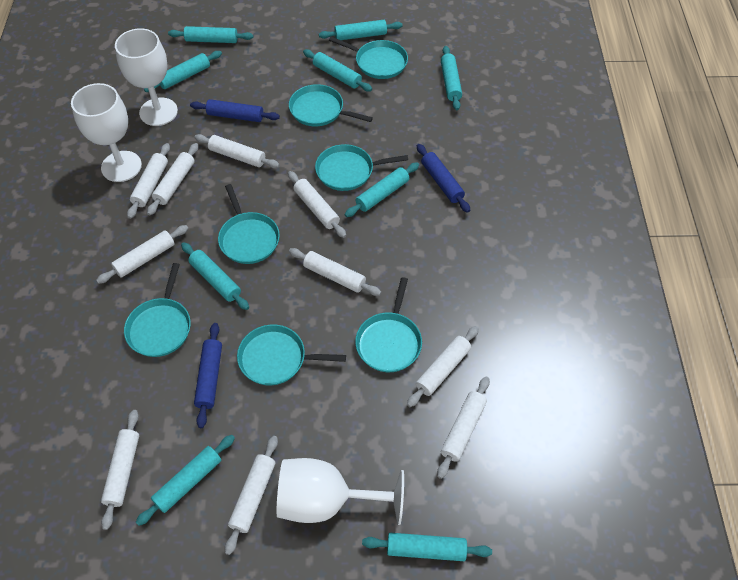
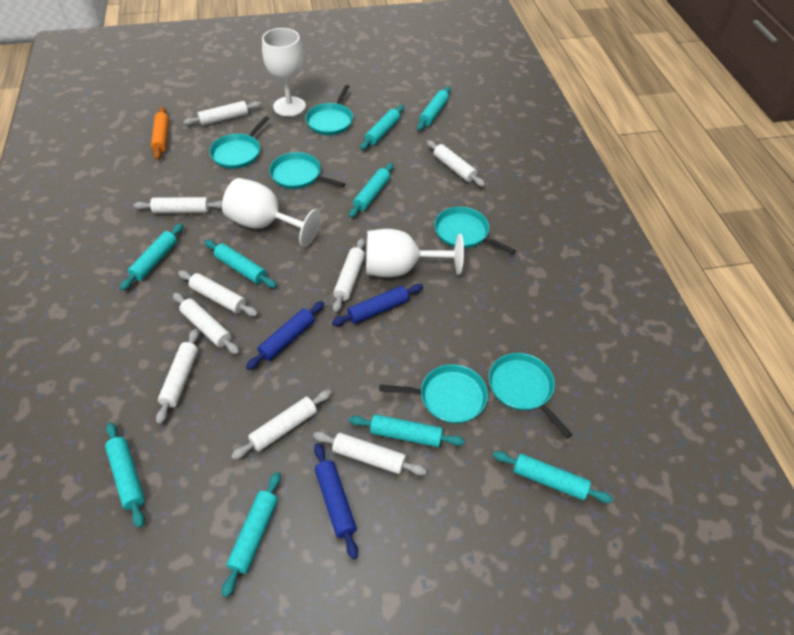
orange rolling pin: 0 -> 1
turquoise pan: 7 -> 6
white rolling pin: 10 -> 9

